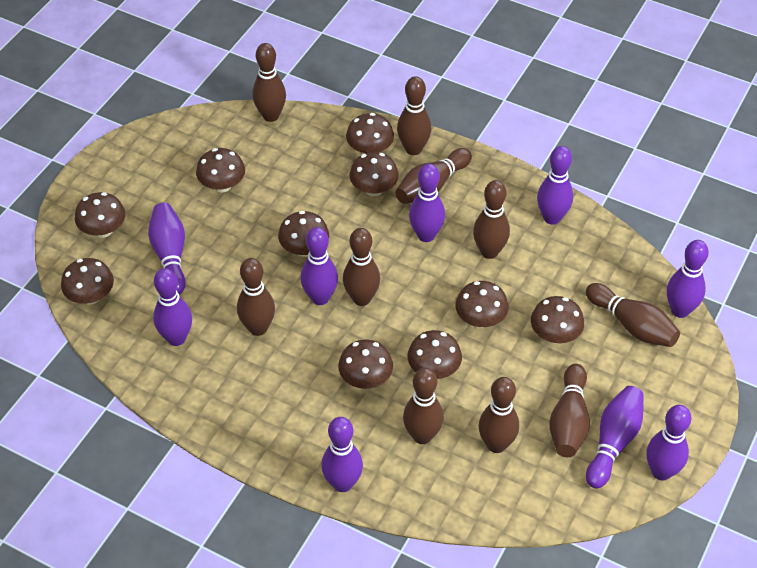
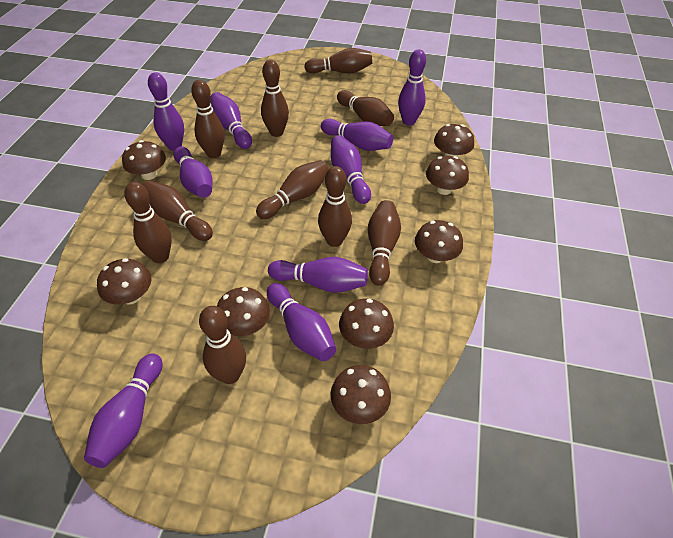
brown mushroom: 10 -> 8

